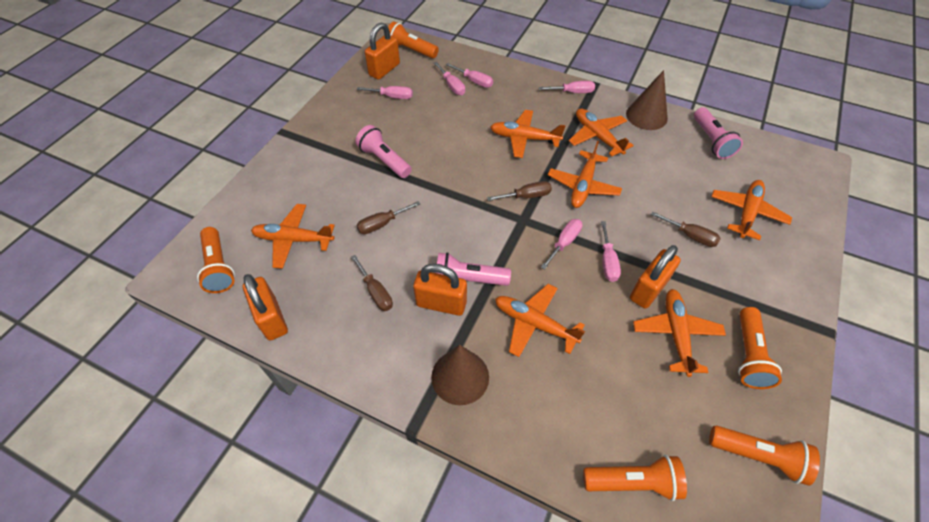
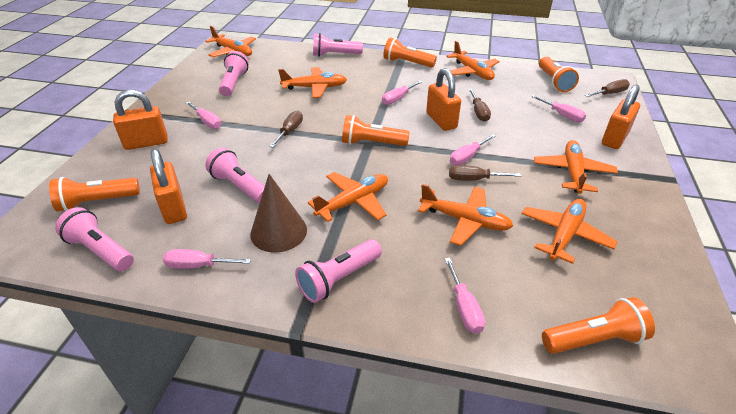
brown cone: 2 -> 1
pink flashlight: 3 -> 5

